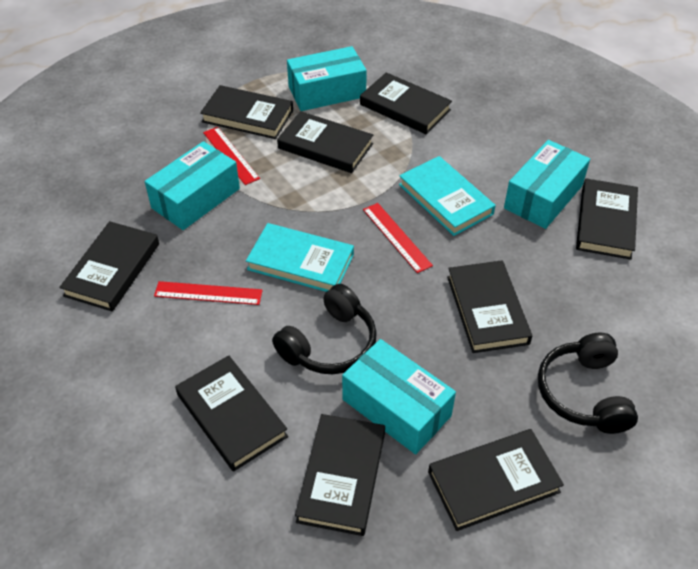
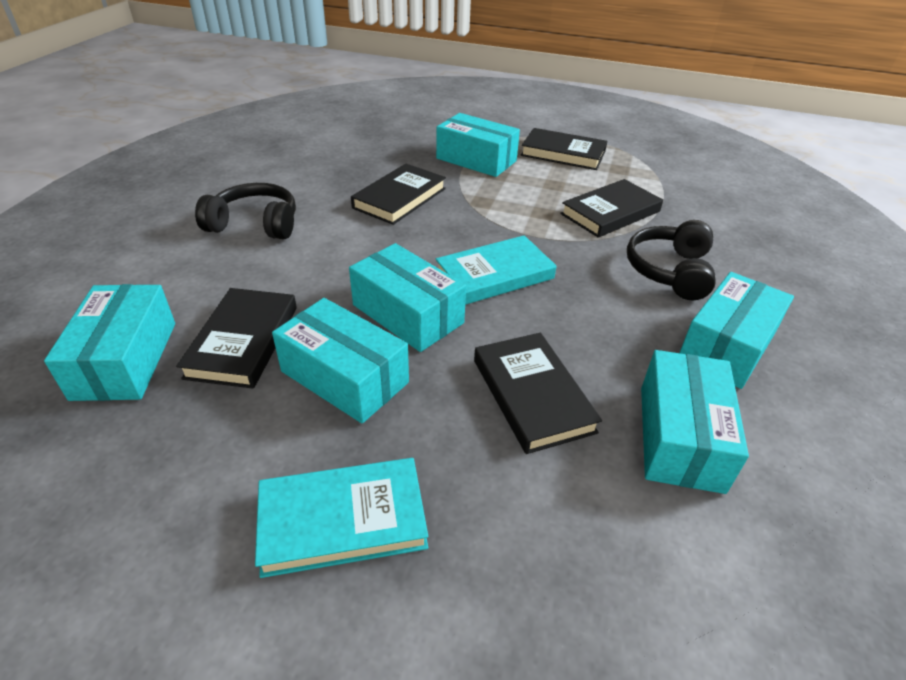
black book: 9 -> 5
red ruler: 3 -> 0
turquoise box: 4 -> 6

